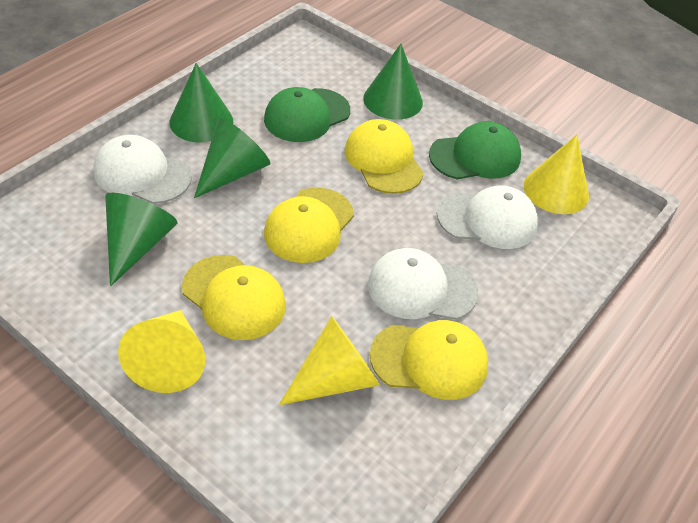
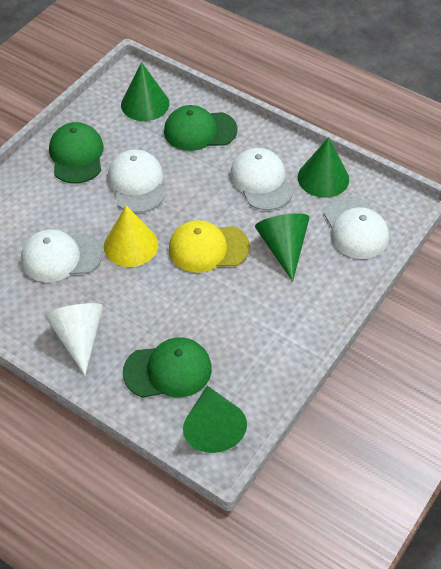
green cap: 2 -> 3
white cap: 3 -> 4
white cone: 0 -> 1
yellow cap: 4 -> 1
yellow cone: 3 -> 1

